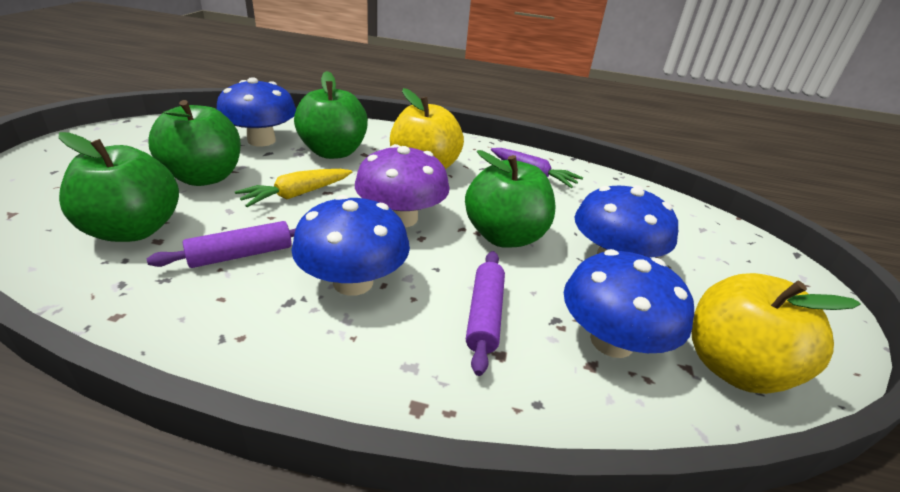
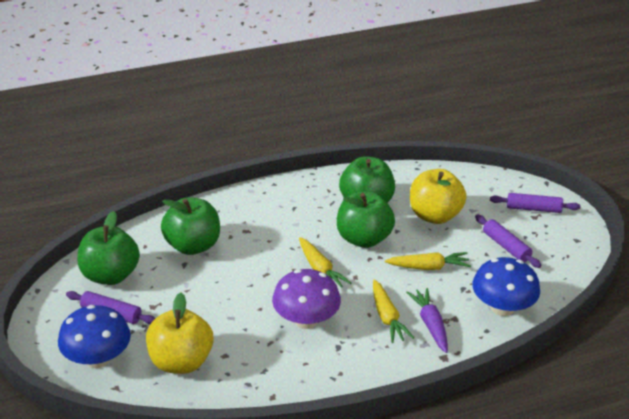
blue mushroom: 4 -> 2
purple rolling pin: 2 -> 3
yellow carrot: 1 -> 3

